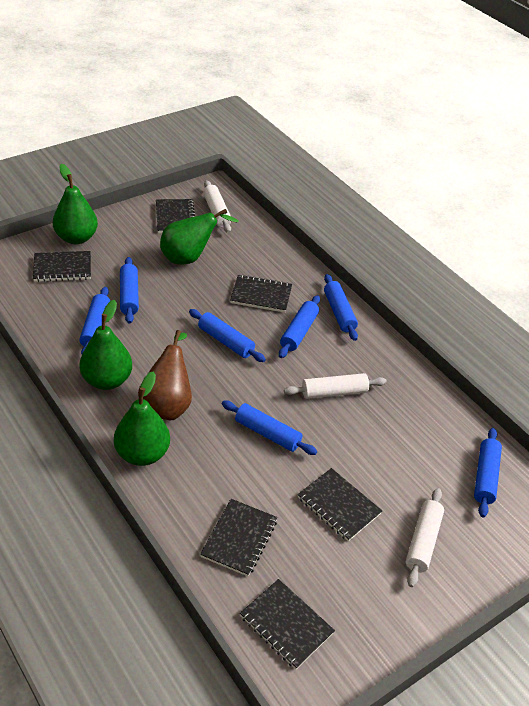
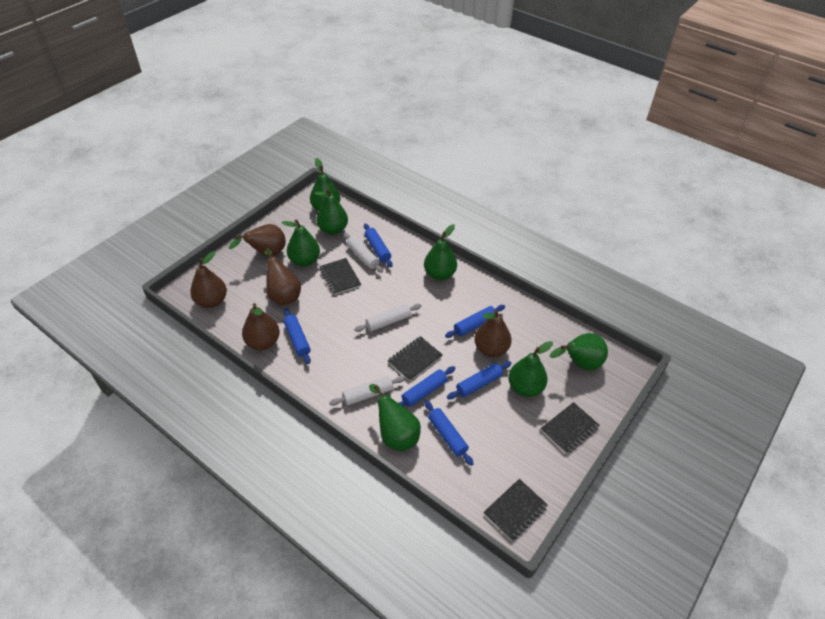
black notebook: 6 -> 4
blue rolling pin: 7 -> 6
brown pear: 1 -> 5
green pear: 4 -> 7

